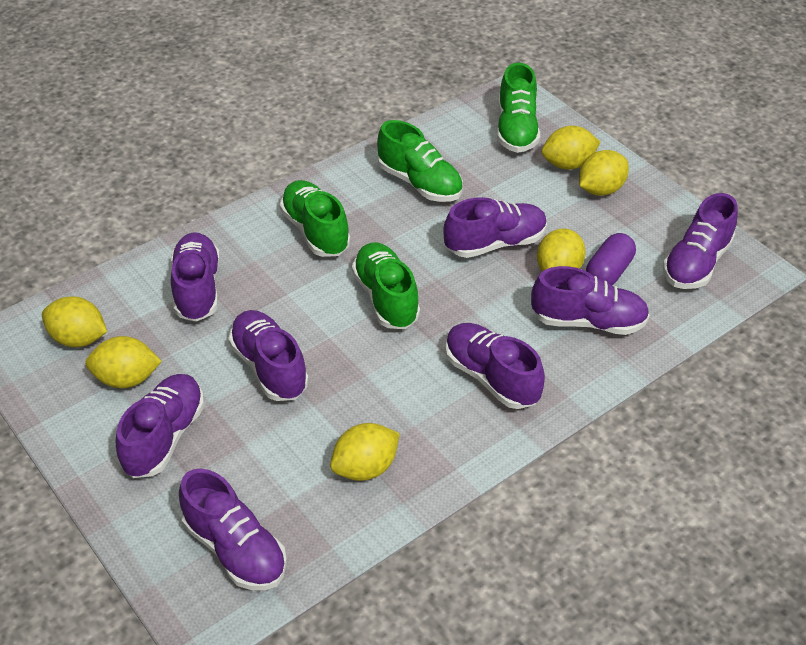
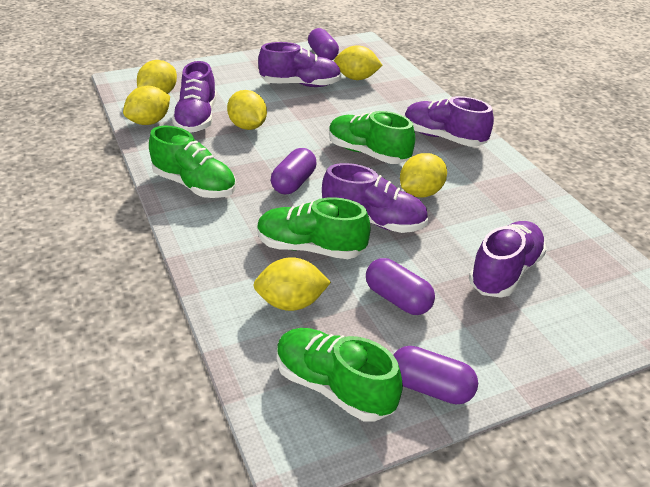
purple capsule: 1 -> 4
purple shoe: 8 -> 5

